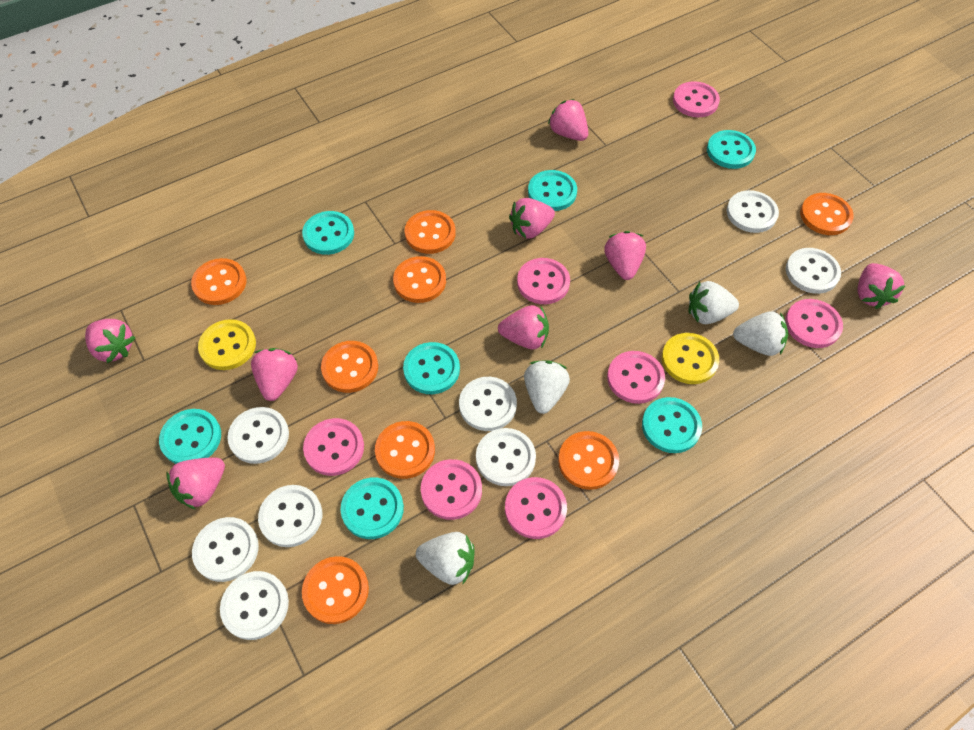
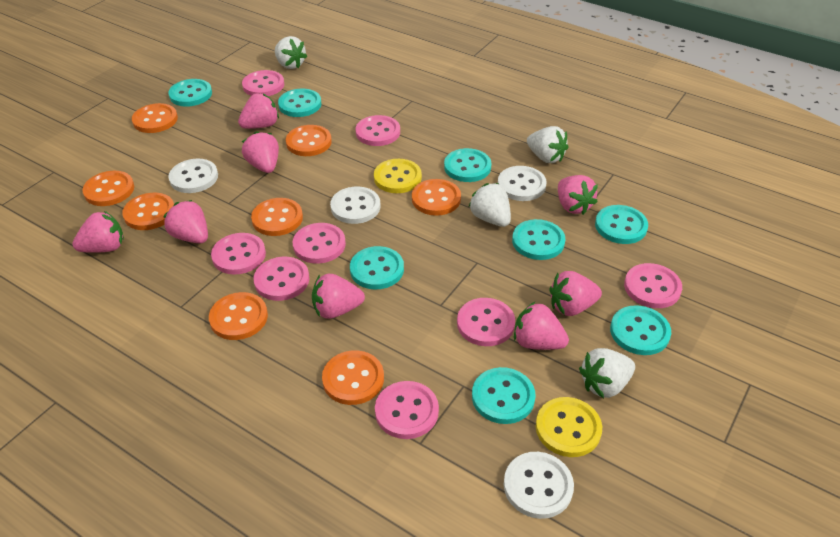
pink button: 7 -> 8
turquoise button: 7 -> 8
white button: 8 -> 4

